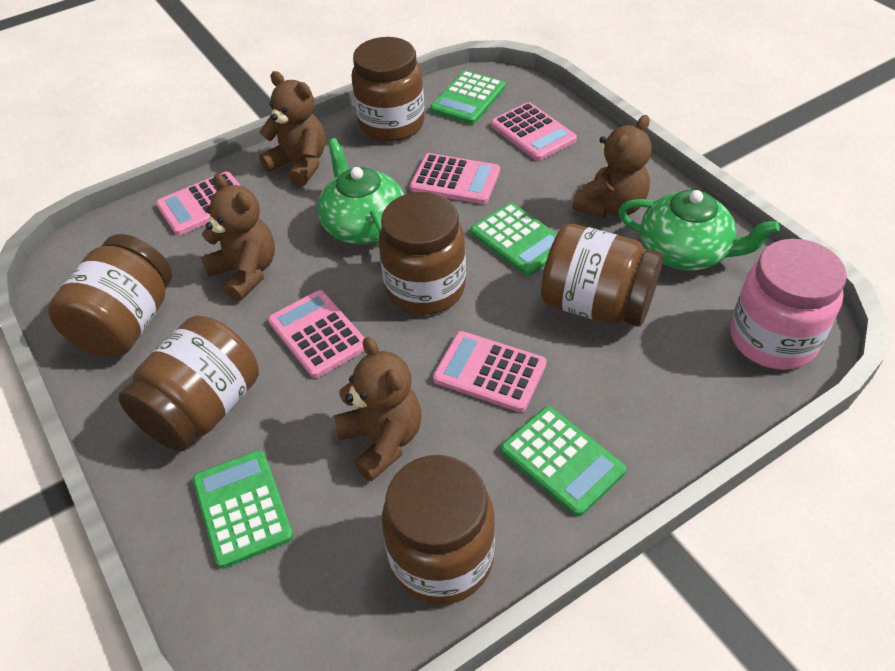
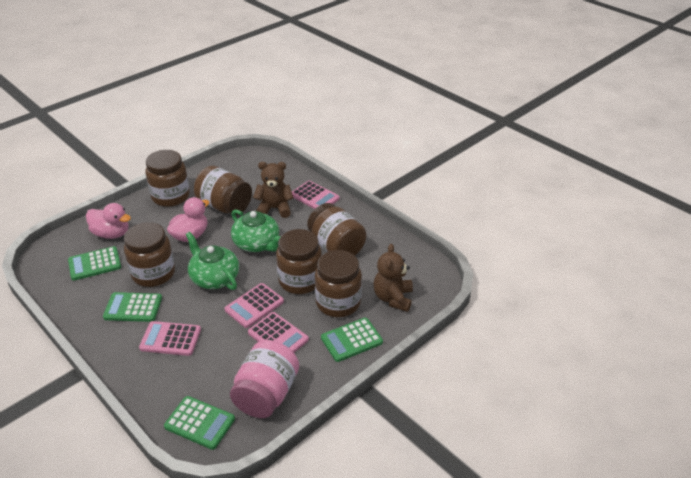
brown teddy bear: 4 -> 2
pink calculator: 5 -> 4
pink duck: 0 -> 2

